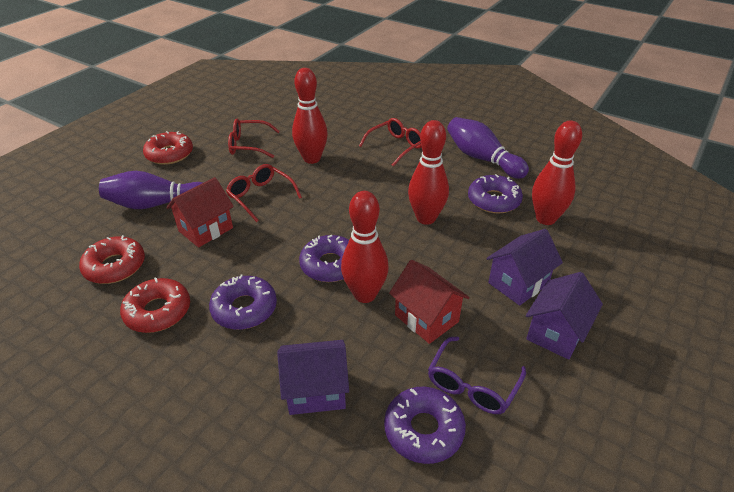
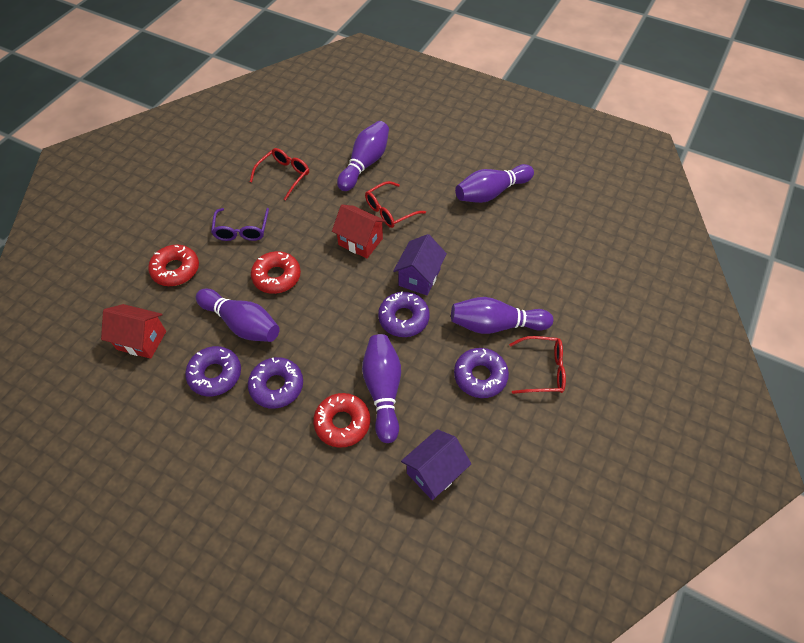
purple bowling pin: 2 -> 5
purple house: 3 -> 2
red bowling pin: 4 -> 0

